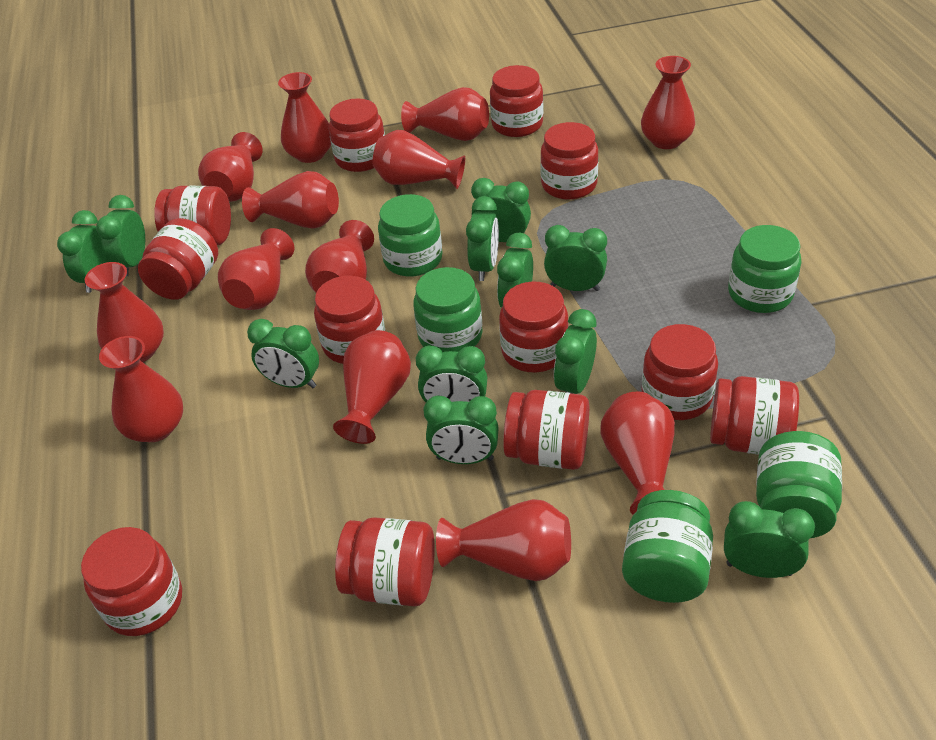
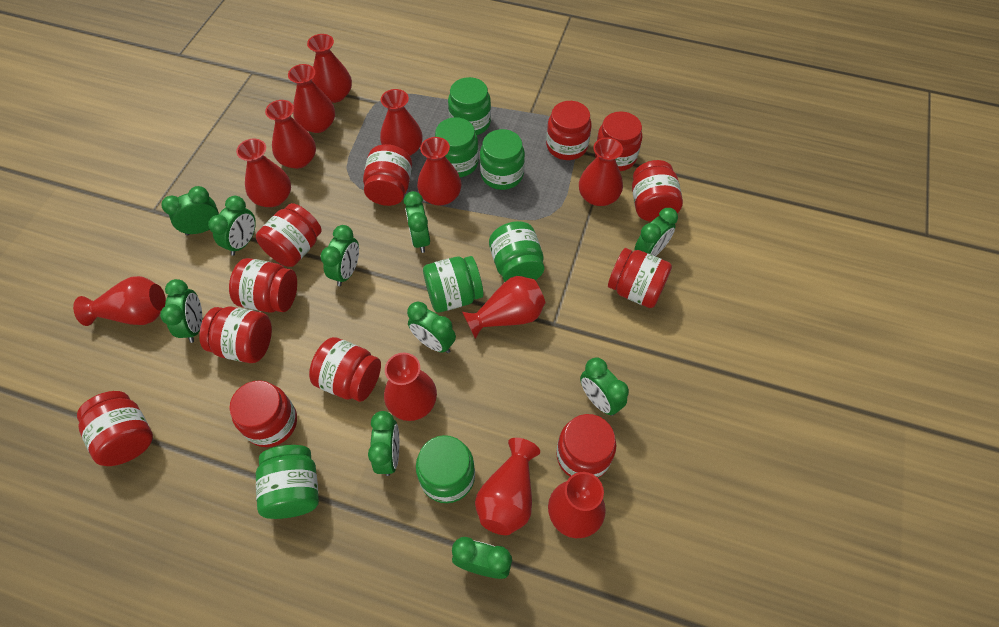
green clock: 11 -> 10
green jar: 5 -> 7
red vase: 13 -> 12

